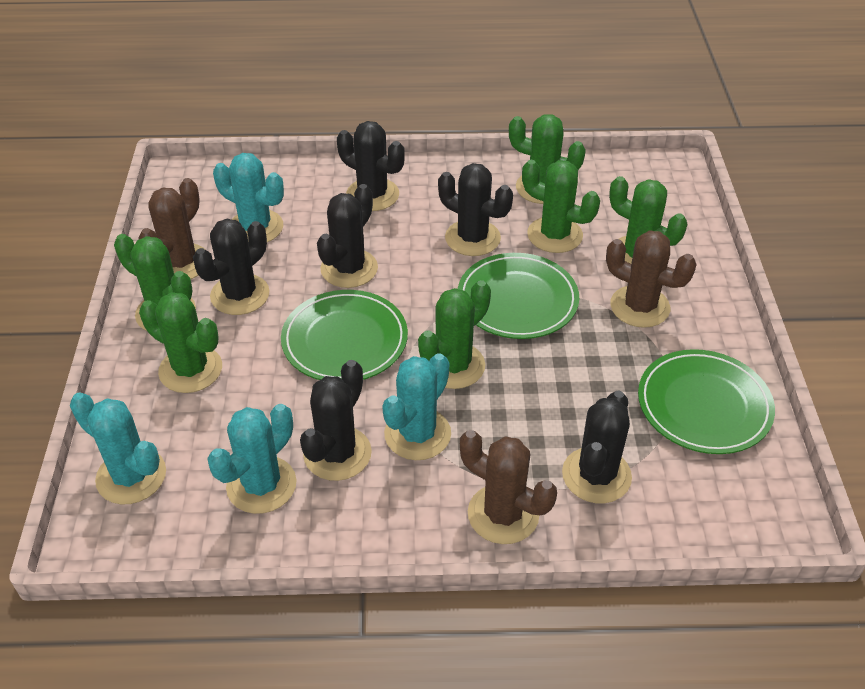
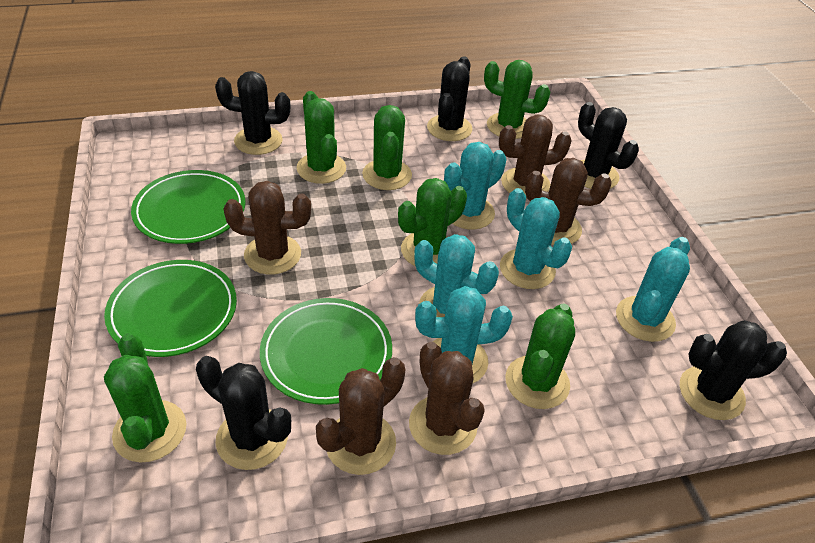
black cactus: 6 -> 5
brown cactus: 3 -> 5
turquoise cactus: 4 -> 5

